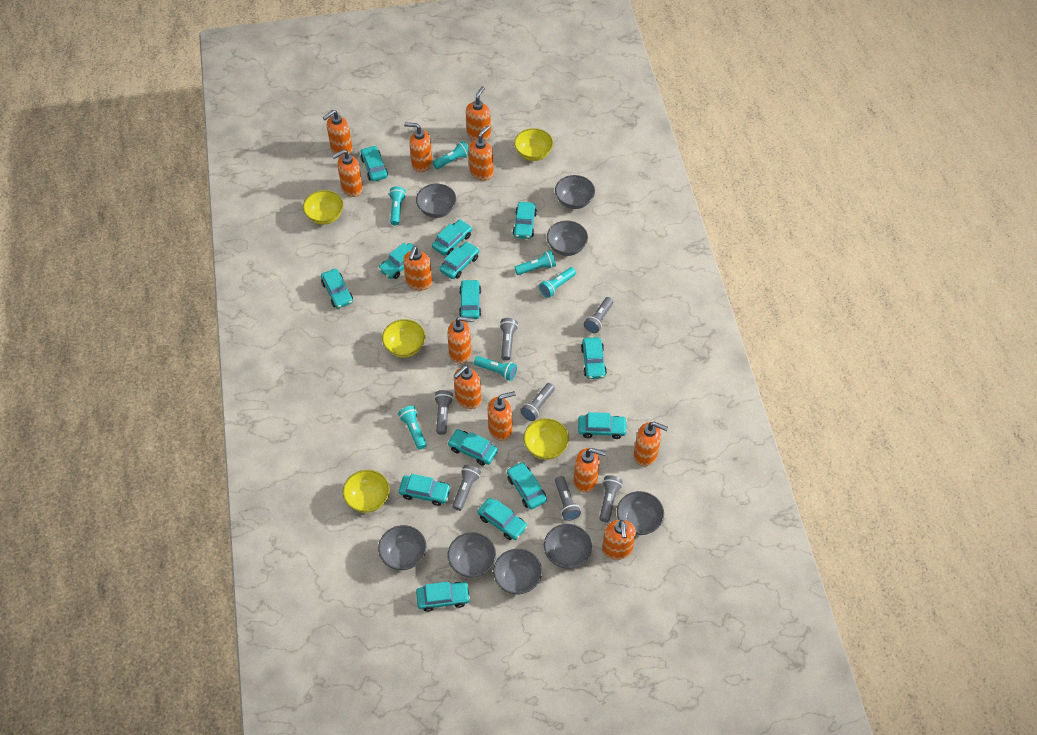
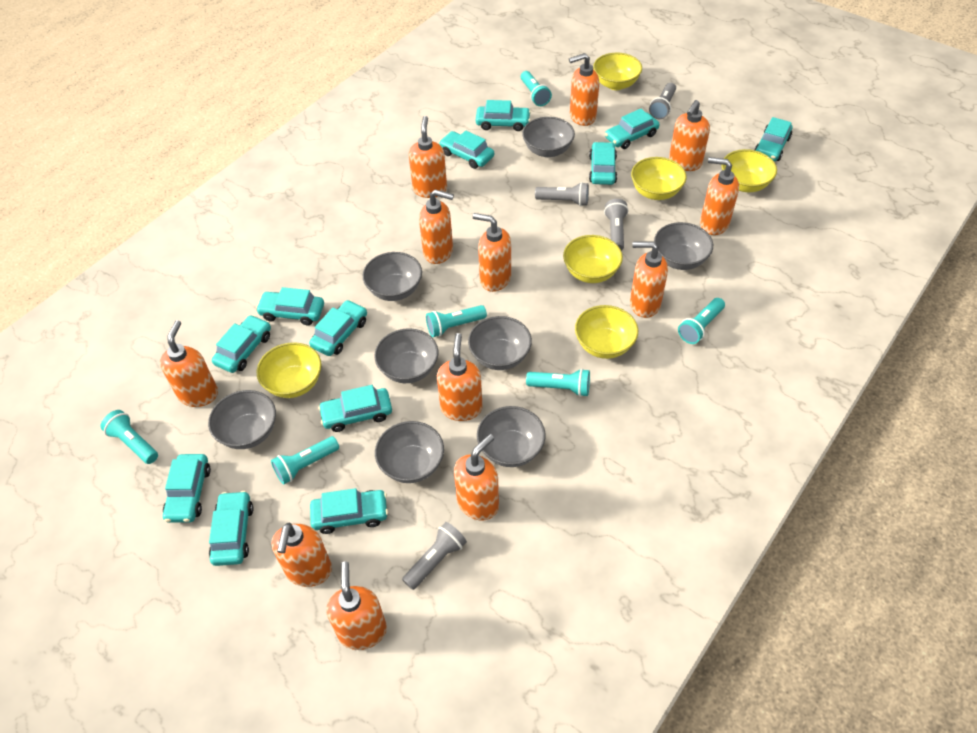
grey flashlight: 7 -> 4
turquoise car: 14 -> 12
yellow bowl: 5 -> 6

